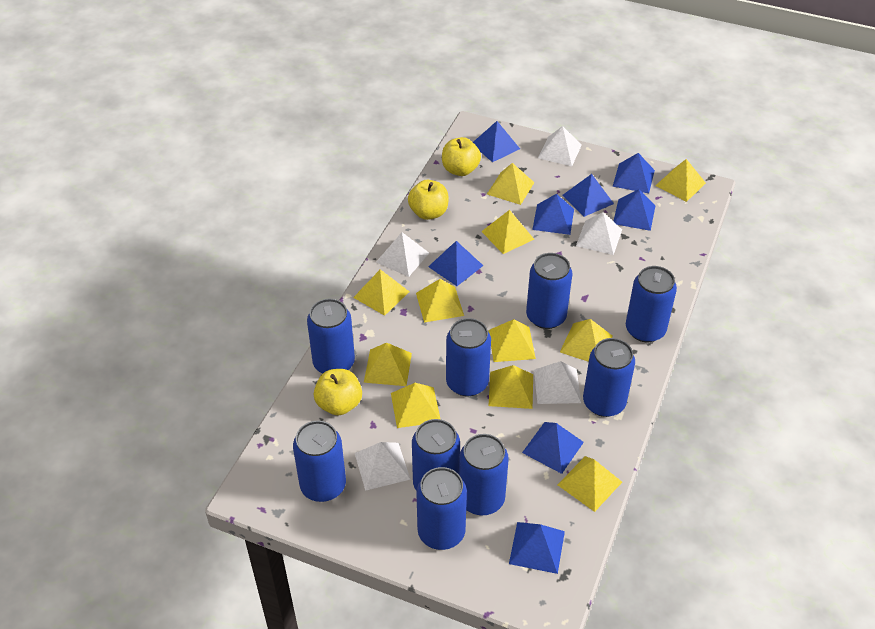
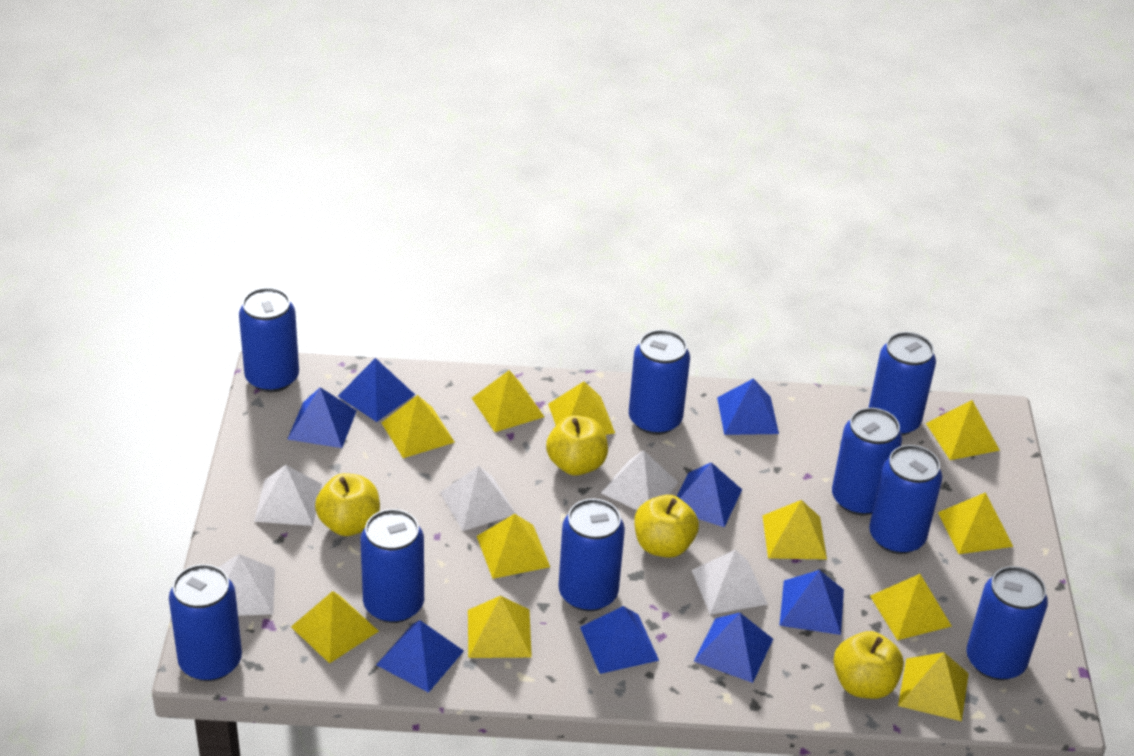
yellow apple: 3 -> 4

